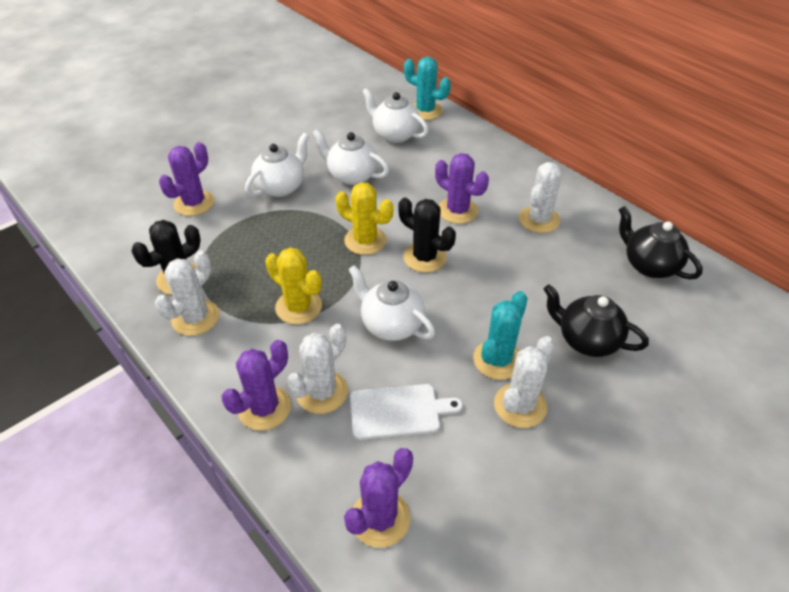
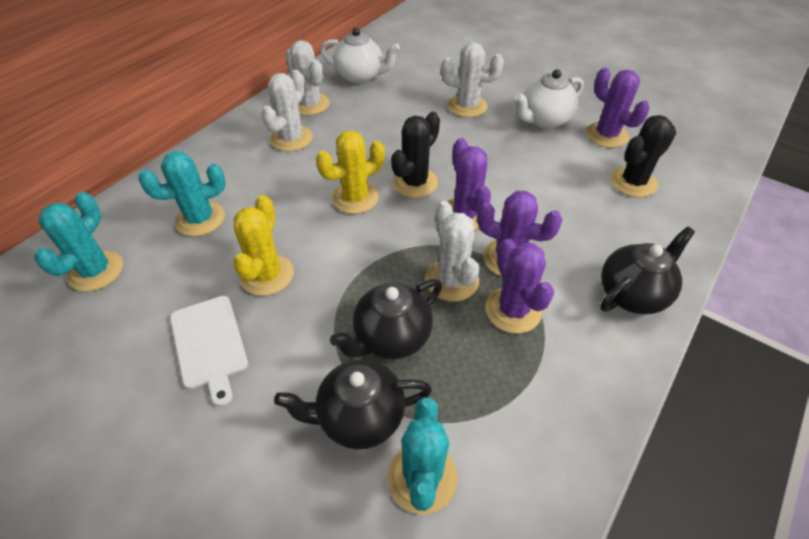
black teapot: 2 -> 3
turquoise cactus: 2 -> 3
white teapot: 4 -> 2

